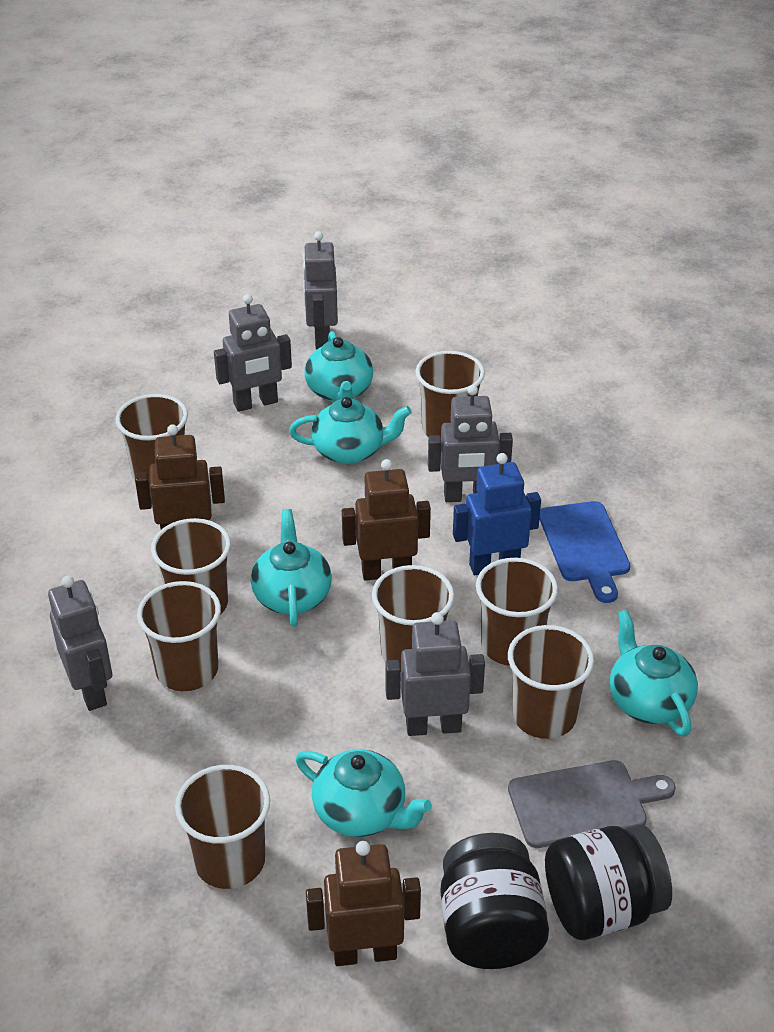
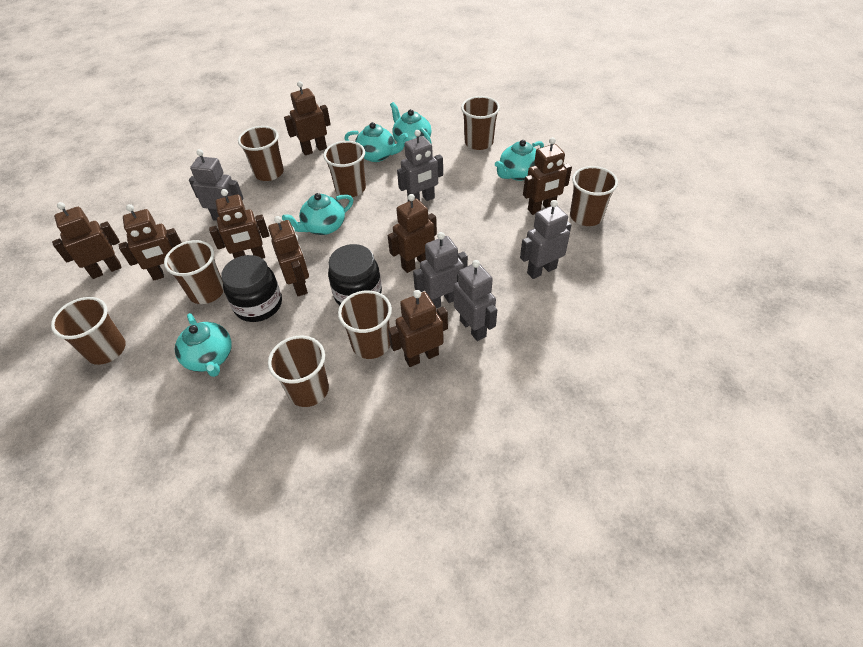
blue cutting board: 1 -> 0
blue robot: 1 -> 0
brown robot: 3 -> 8
grey cutting board: 1 -> 0

